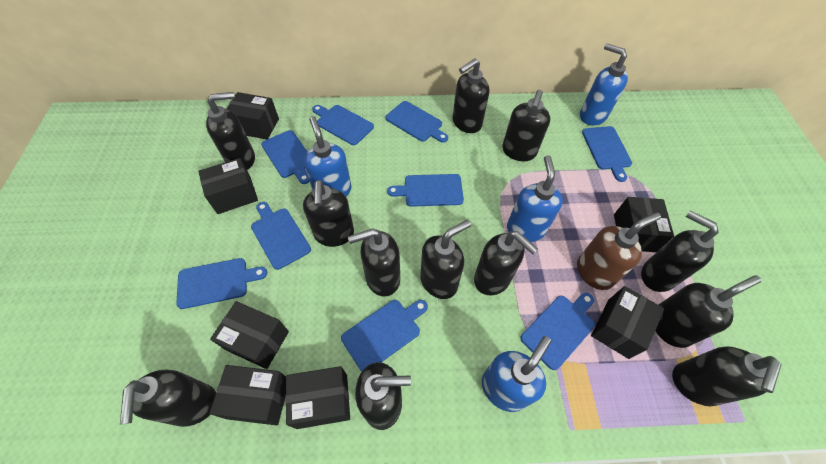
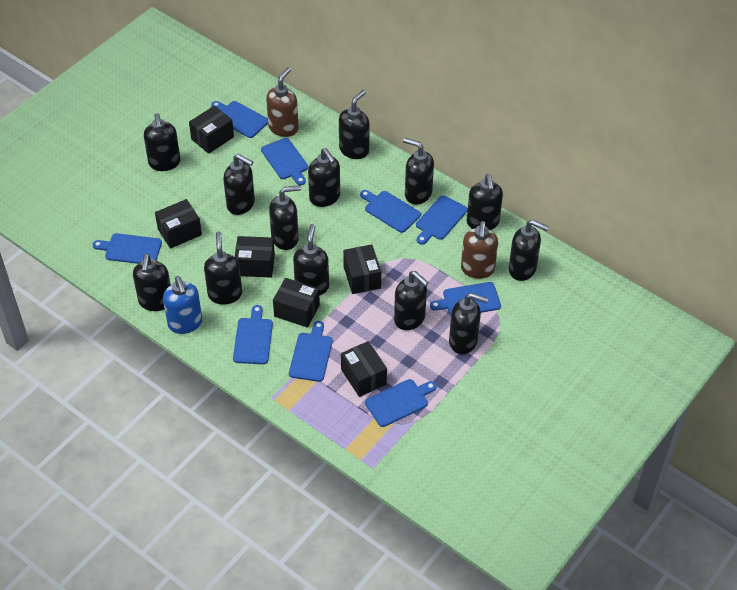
black box: 7 -> 6
black soap dispenser: 12 -> 13
blue soap dispenser: 4 -> 1
brown soap dispenser: 1 -> 2

